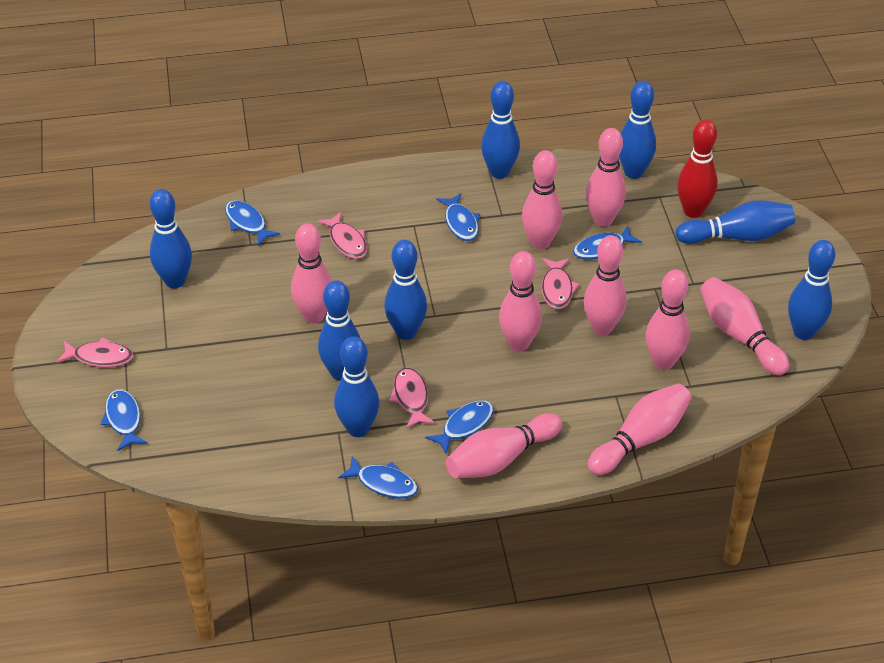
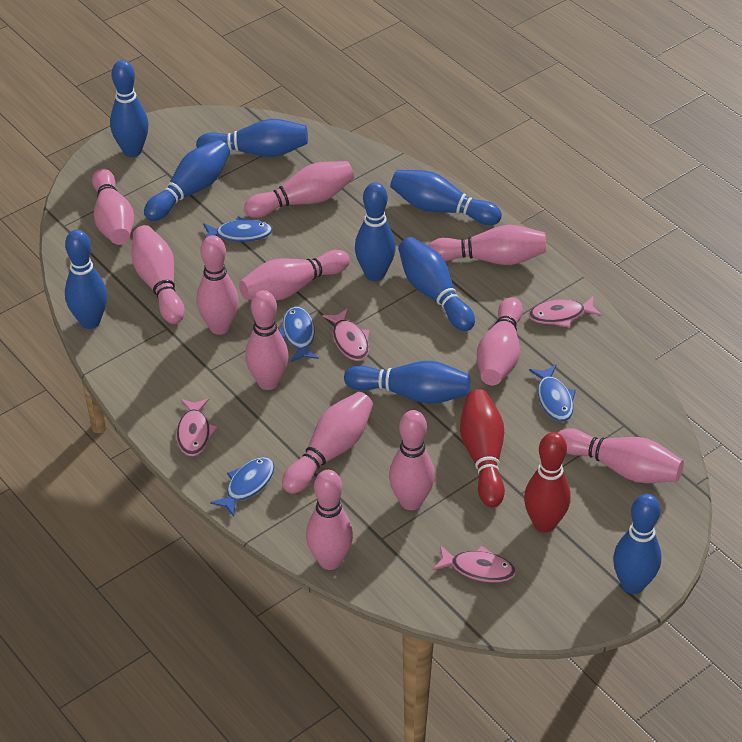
blue bowling pin: 8 -> 9
blue fish: 6 -> 4
pink bowling pin: 9 -> 12
red bowling pin: 1 -> 2

